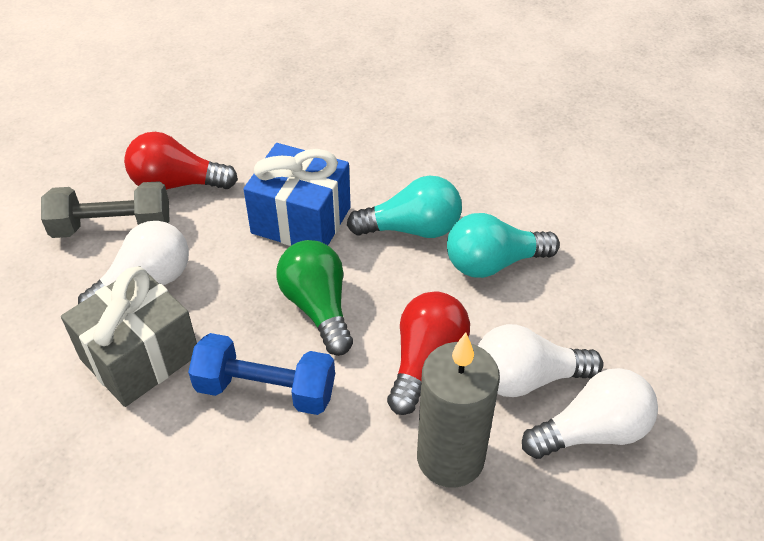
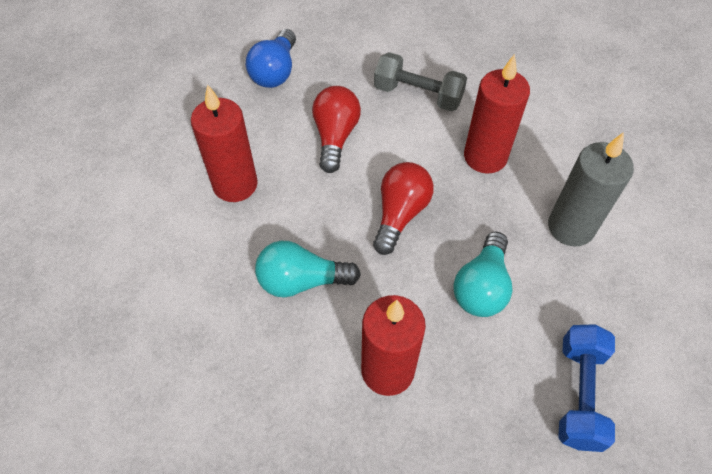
blue gift: 1 -> 0
blue light bulb: 0 -> 1
green light bulb: 1 -> 0
grey gift: 1 -> 0
red candle: 0 -> 3
white light bulb: 3 -> 0

